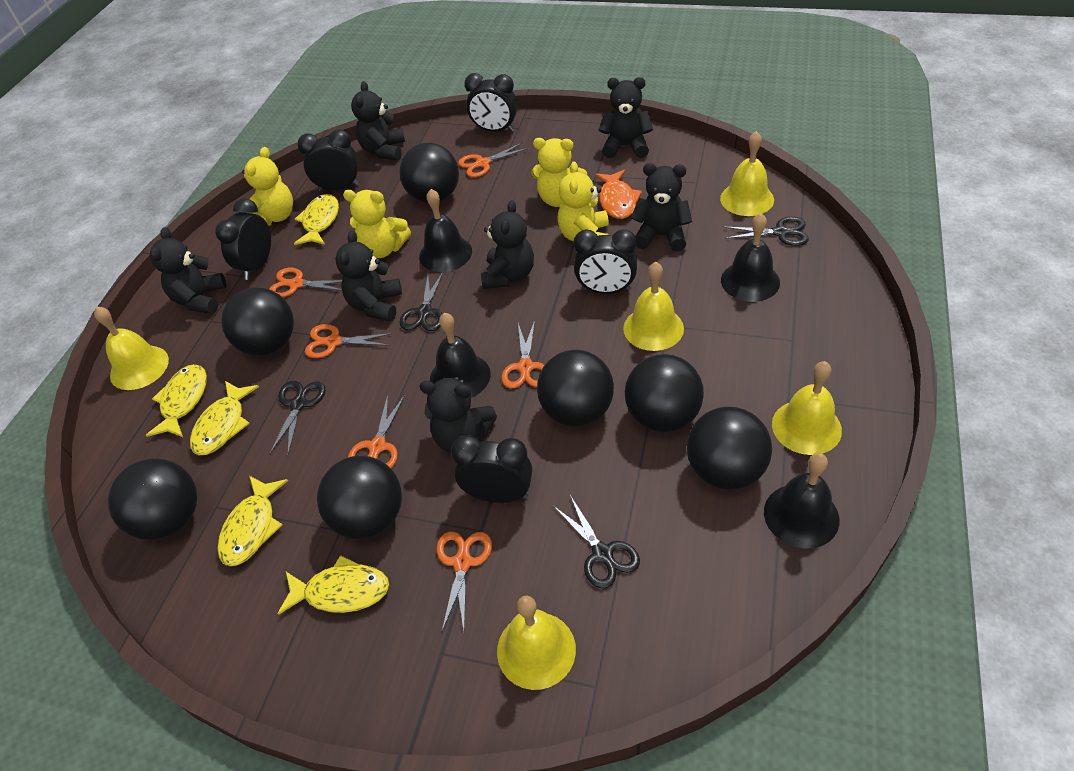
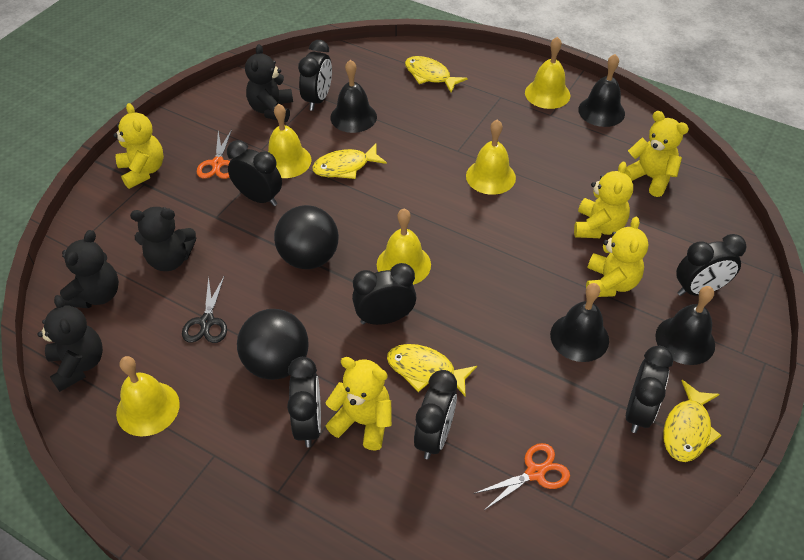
black ball: 7 -> 2
black clock: 5 -> 7
black scissors: 4 -> 1
black teddy bear: 7 -> 4
orange fish: 1 -> 0
orange scissors: 6 -> 2
yellow fish: 5 -> 4
yellow teddy bear: 4 -> 5

